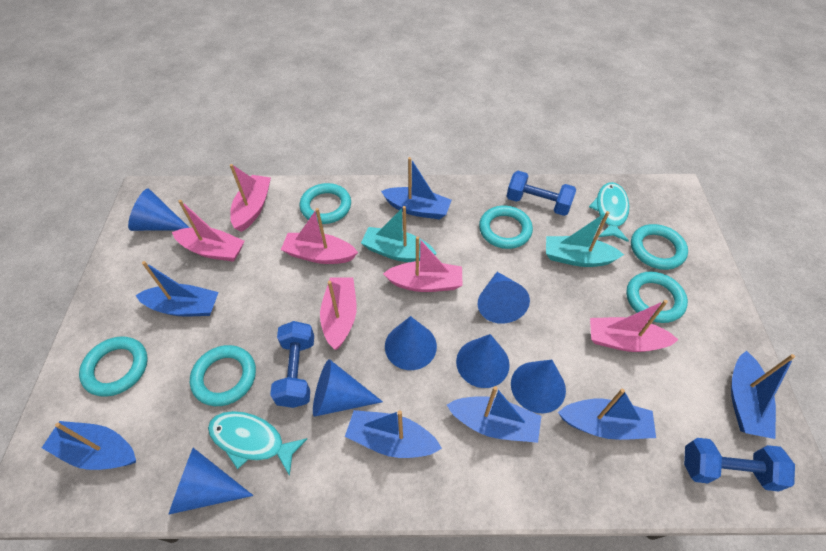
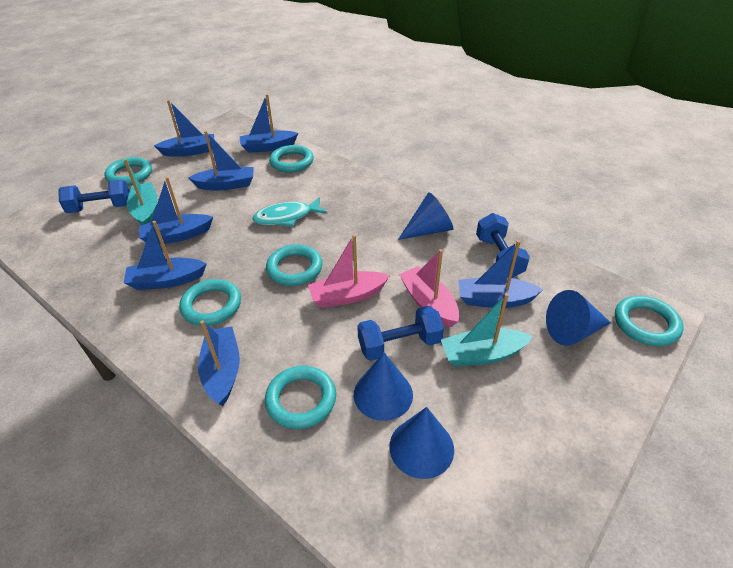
blue cone: 7 -> 4
pink boat: 6 -> 2
turquoise fish: 2 -> 1

